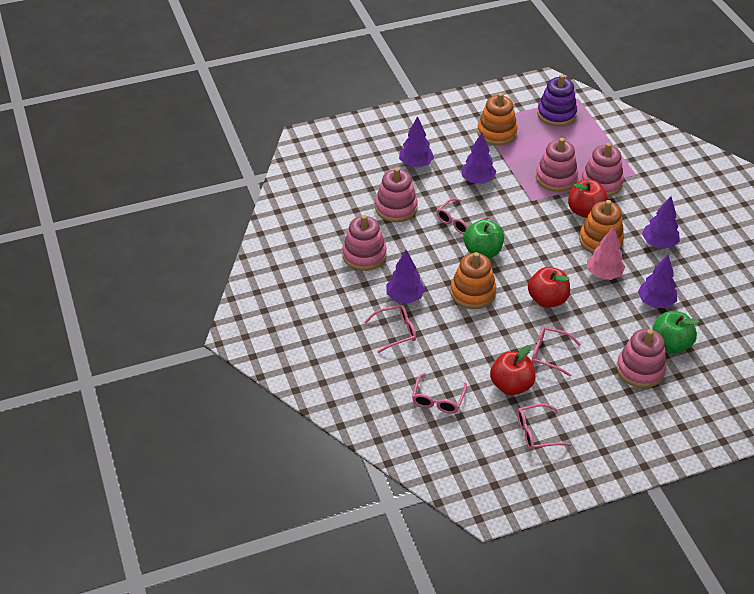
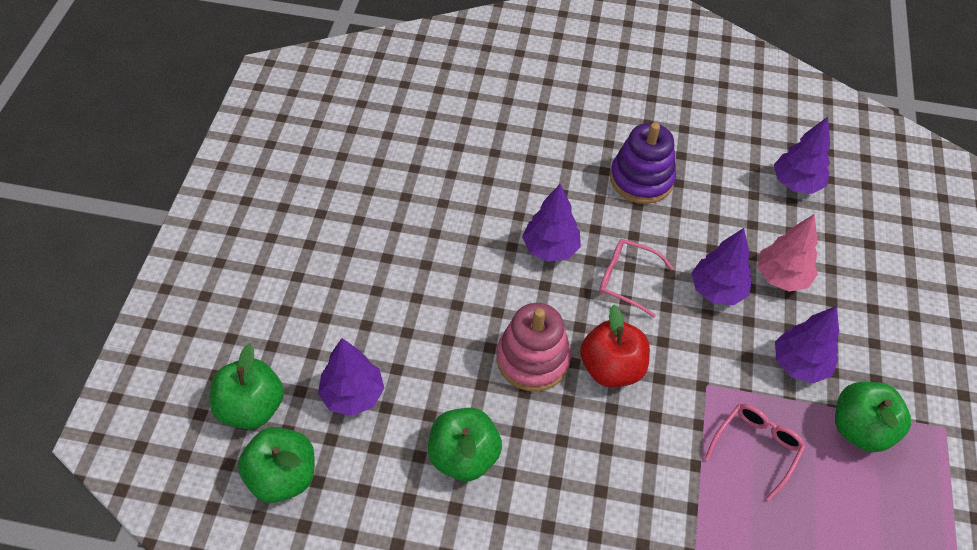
green apple: 2 -> 4
orange stacking toy: 3 -> 0
pink glasses: 5 -> 2
pink stacking toy: 5 -> 1
red apple: 3 -> 1

